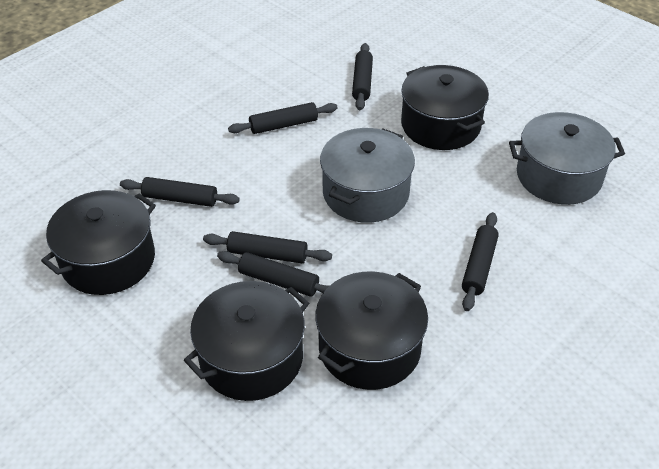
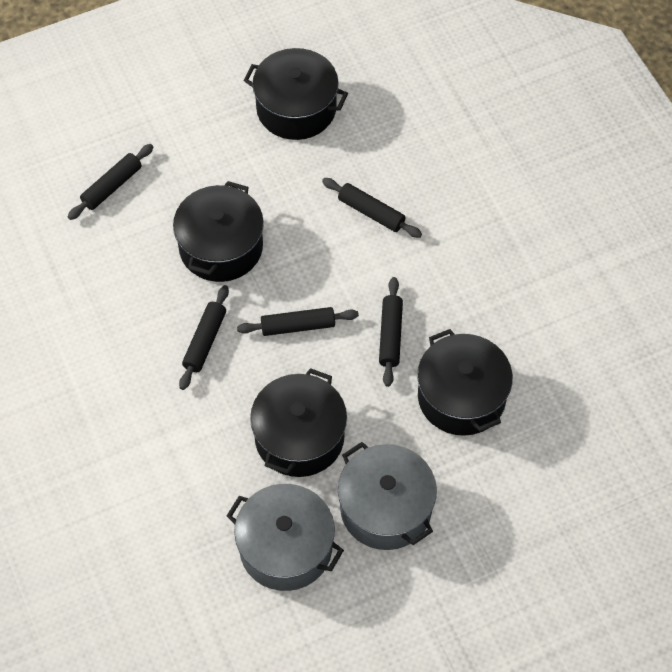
black rolling pin: 6 -> 5

